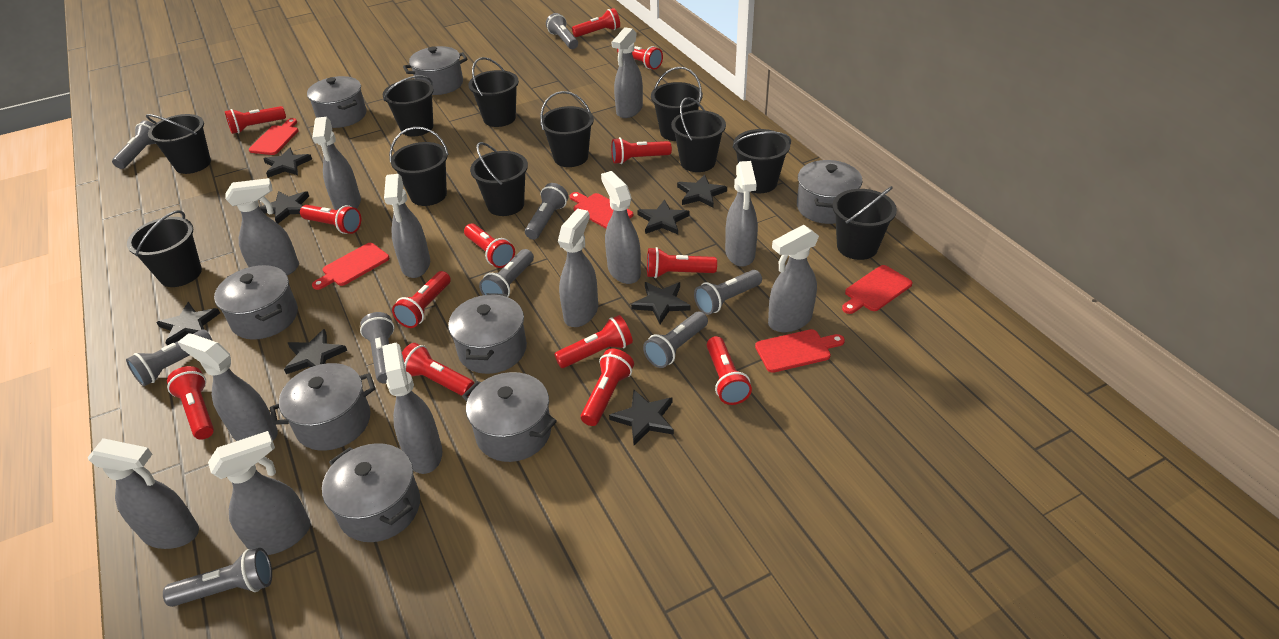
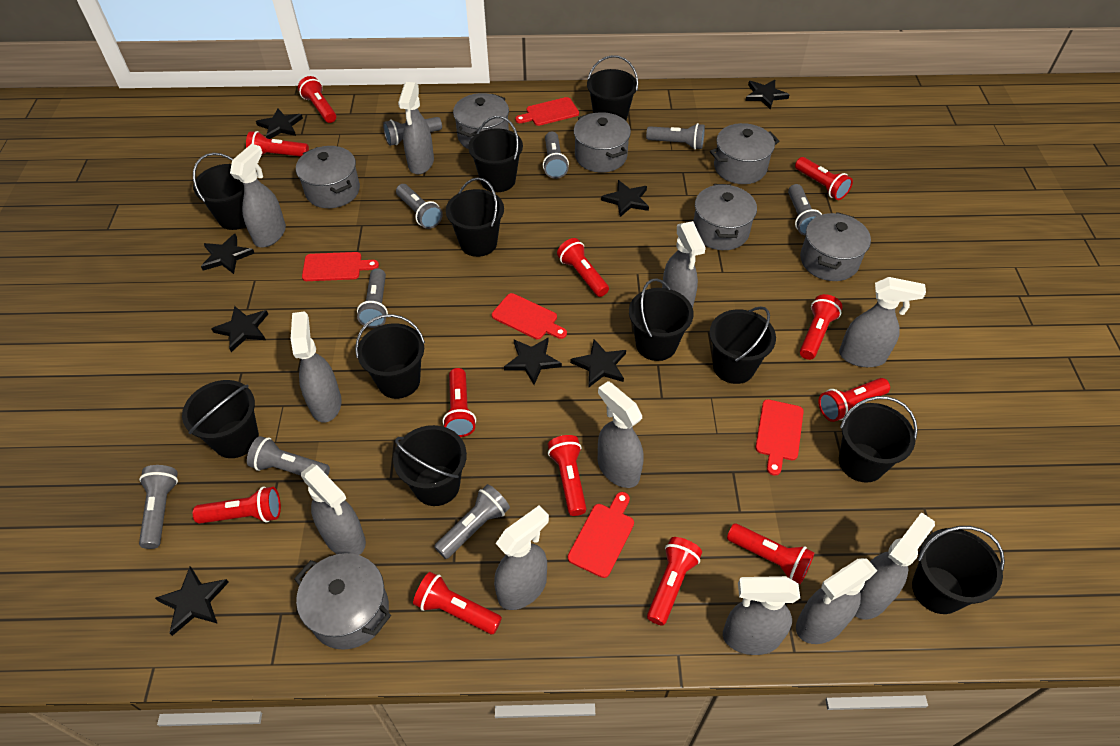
grey pot: 8 -> 7
grey spray bottle: 12 -> 11
red flashlight: 13 -> 12

